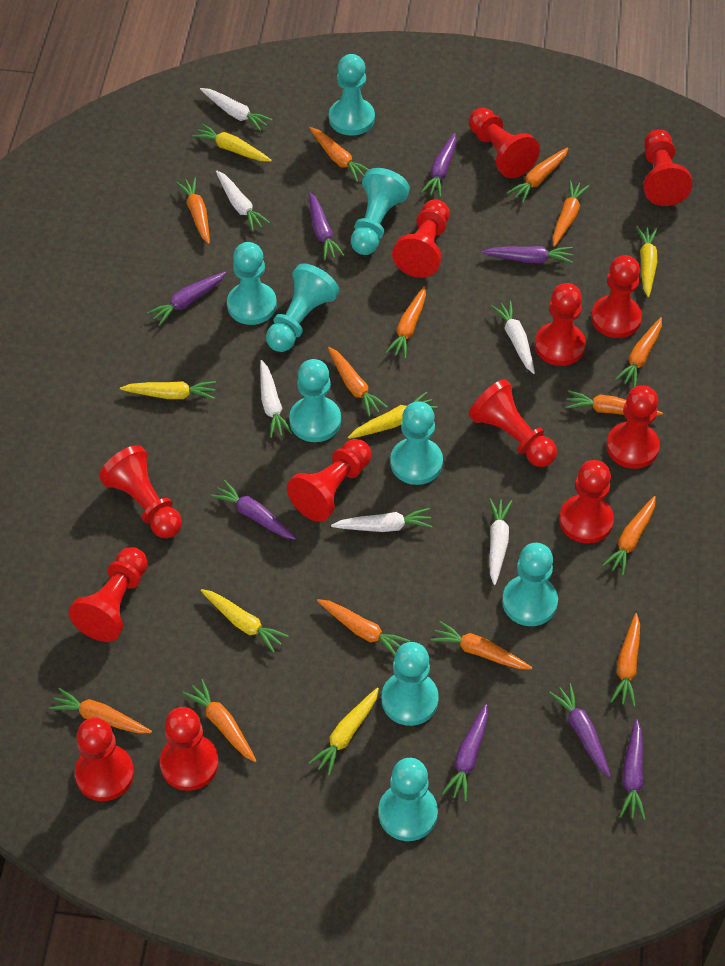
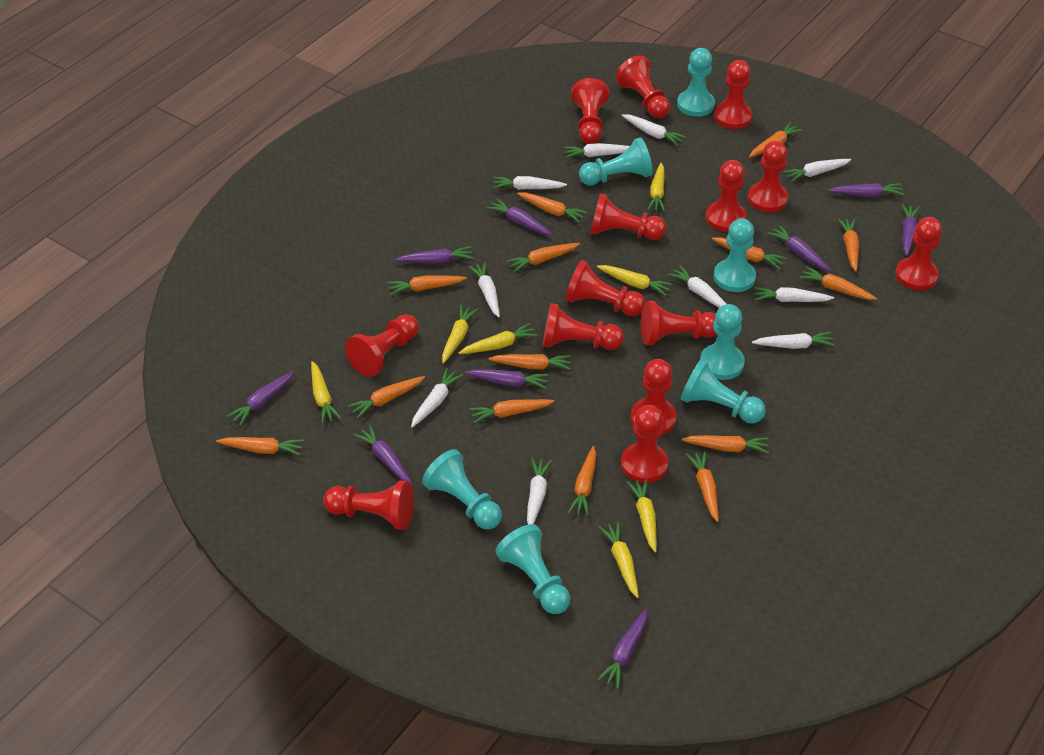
purple carrot: 8 -> 9
red pawn: 13 -> 14
turquoise pawn: 9 -> 7
white carrot: 6 -> 10
yellow carrot: 6 -> 7

